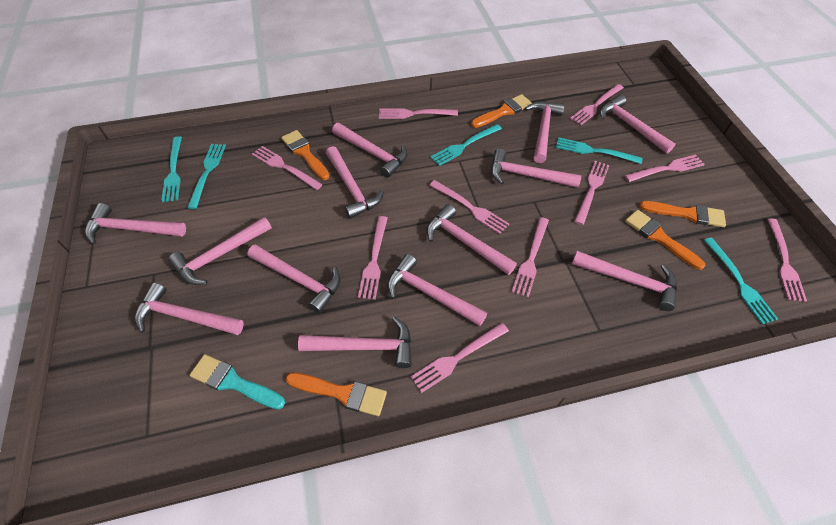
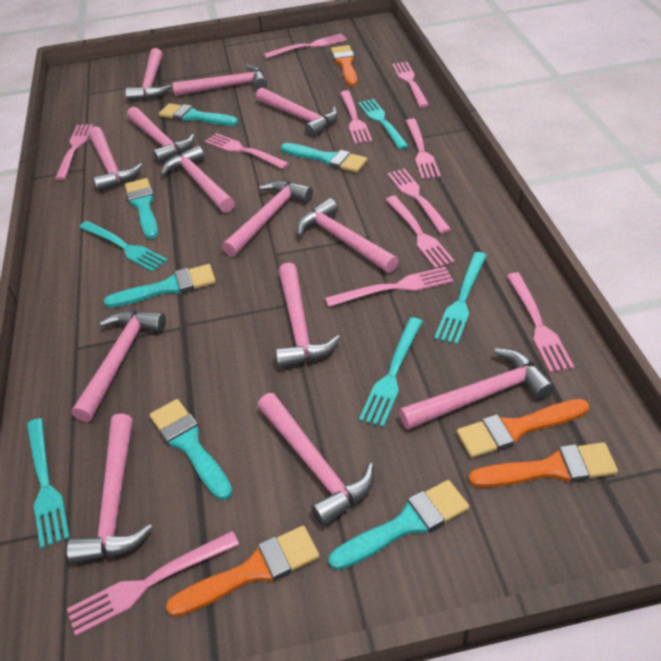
orange brush: 5 -> 4
pink fork: 10 -> 11
turquoise brush: 1 -> 6

